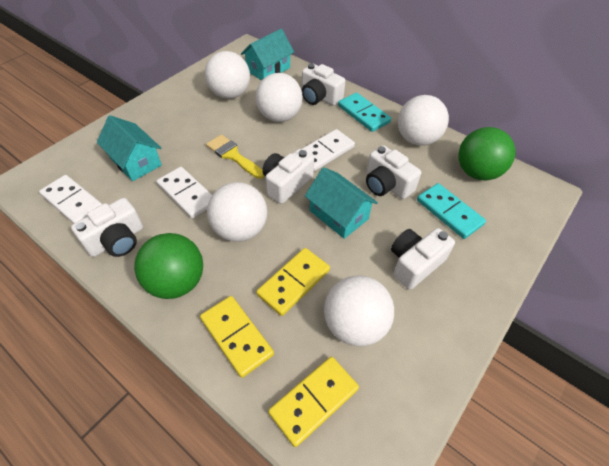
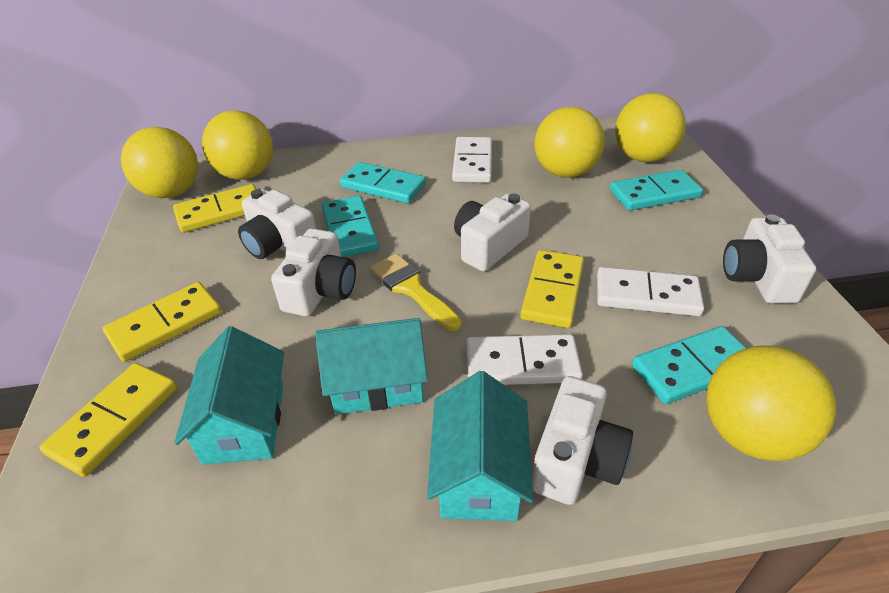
green ball: 2 -> 0
turquoise domino: 2 -> 4
white ball: 5 -> 0
yellow ball: 0 -> 5
yellow domino: 3 -> 4

